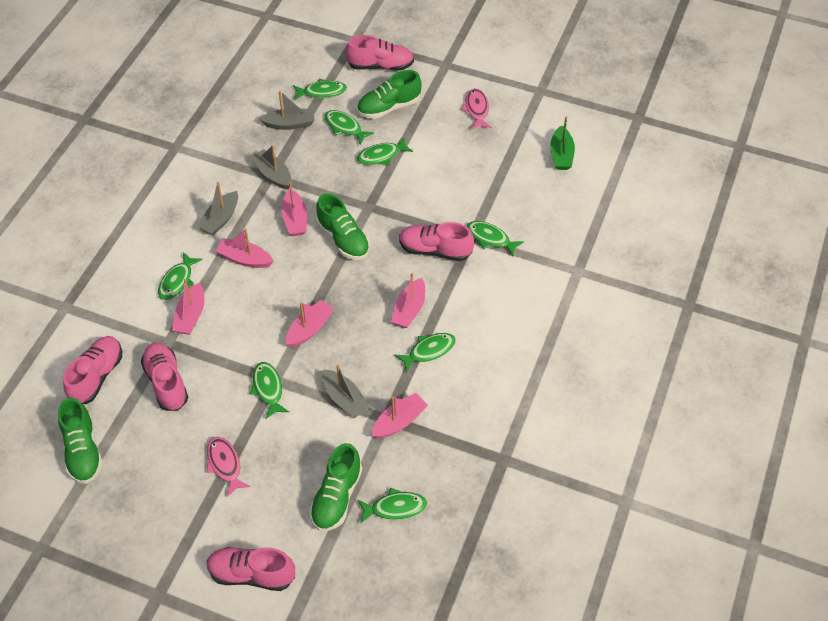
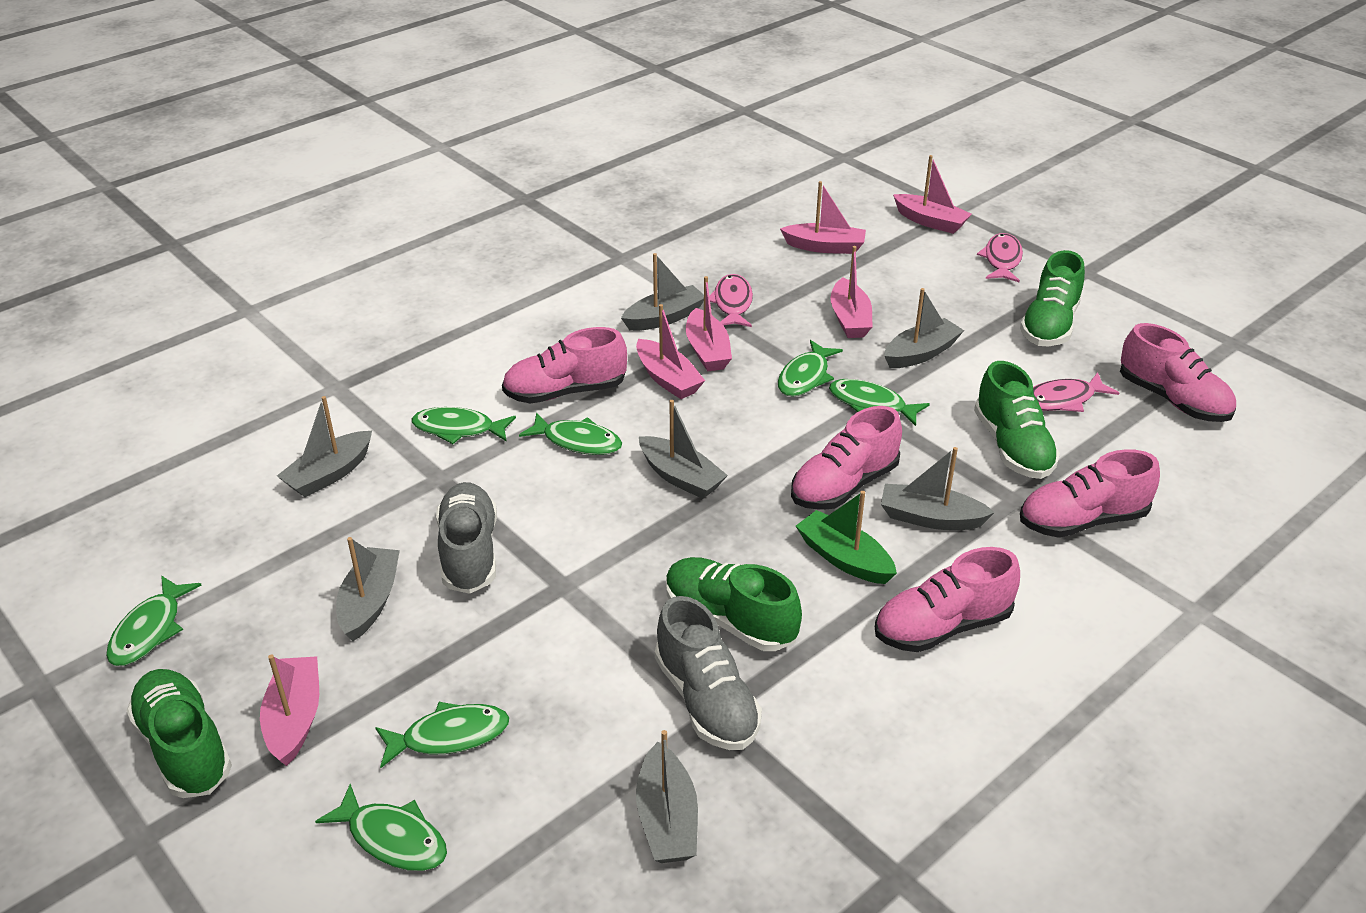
green fish: 8 -> 7
grey boat: 4 -> 7
grey shoe: 0 -> 2
pink fish: 2 -> 3

